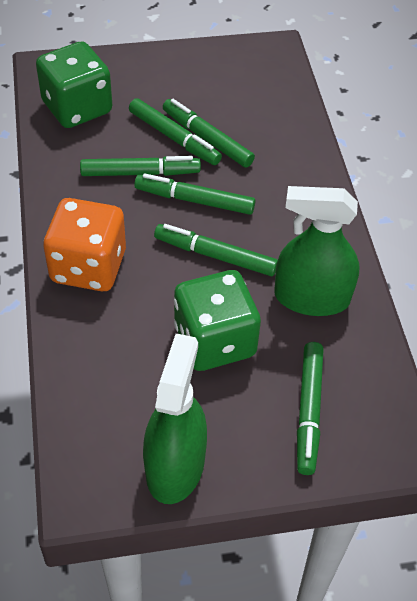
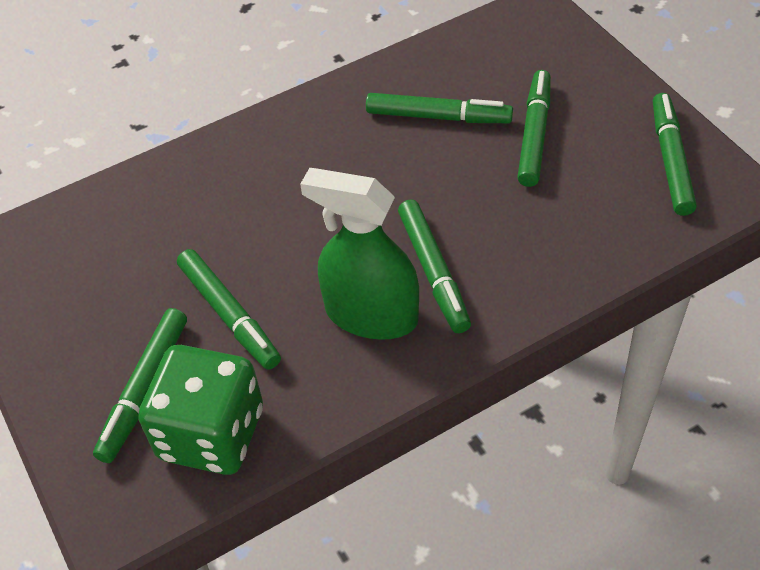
green dice: 2 -> 1
green spray bottle: 2 -> 1
orange dice: 1 -> 0

